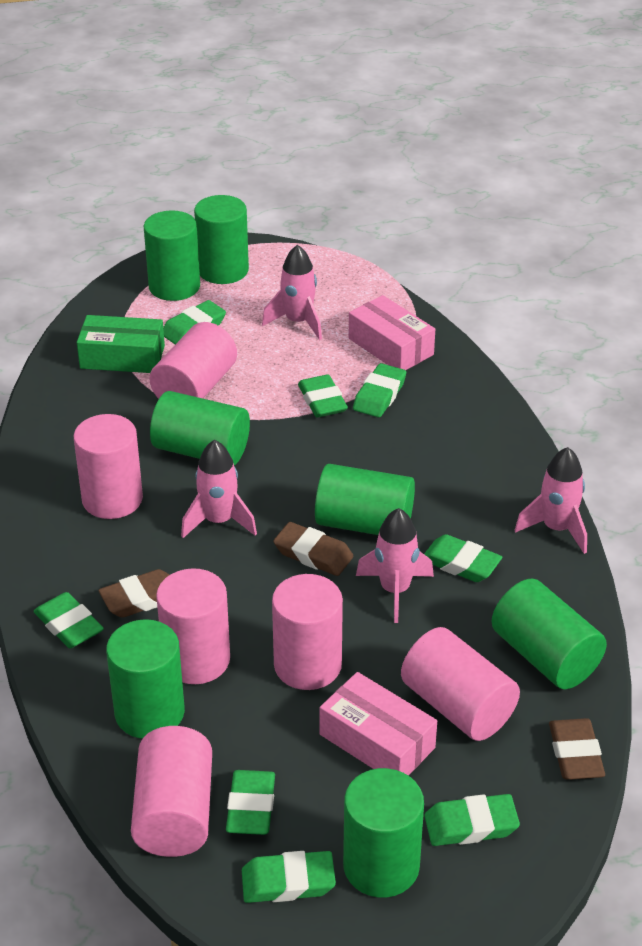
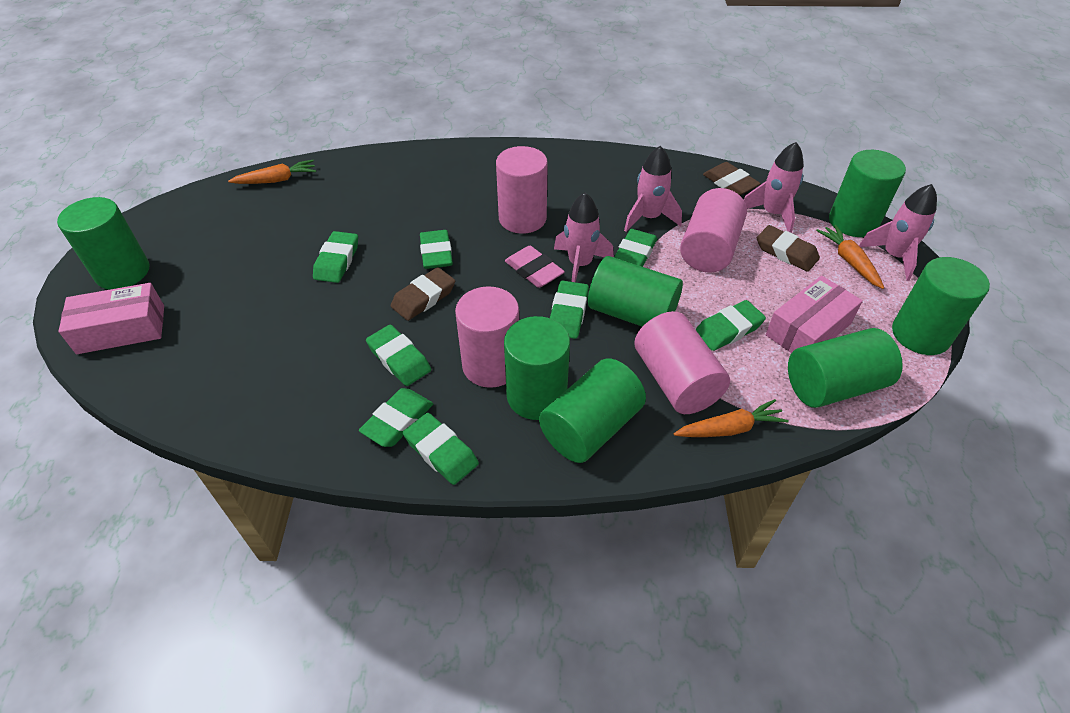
green box: 1 -> 0
orange carrot: 0 -> 3
pink cylinder: 6 -> 4
pink eraser: 0 -> 1

